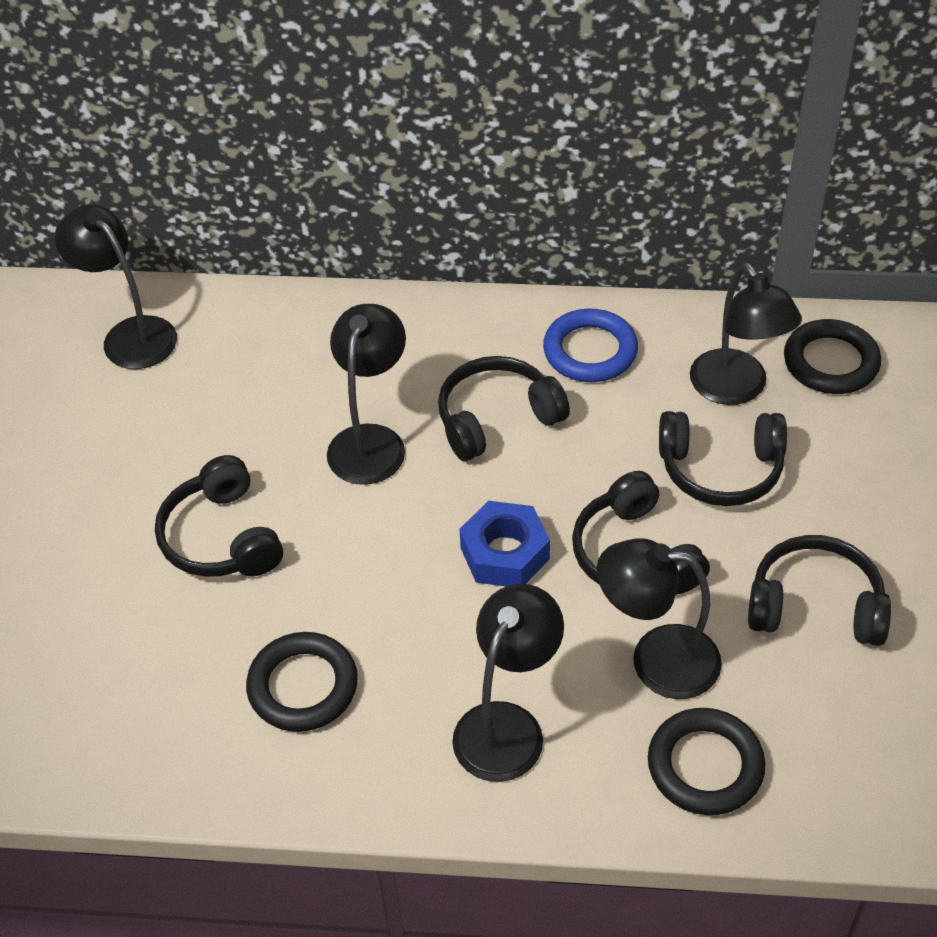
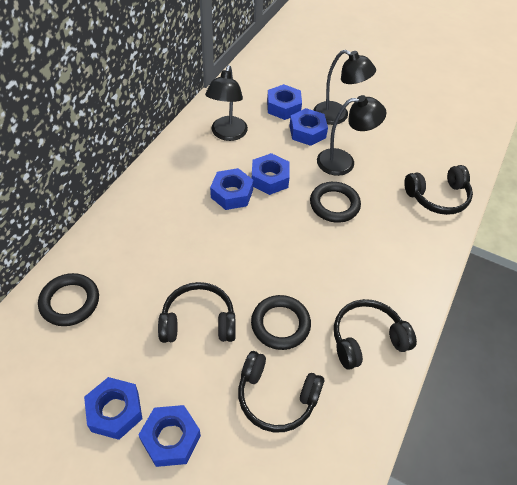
black headphones: 5 -> 4
black lamp: 5 -> 3
blue nut: 1 -> 6
blue ring: 1 -> 0

